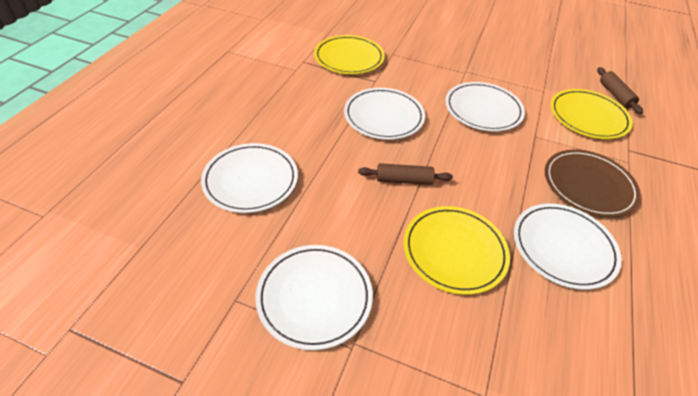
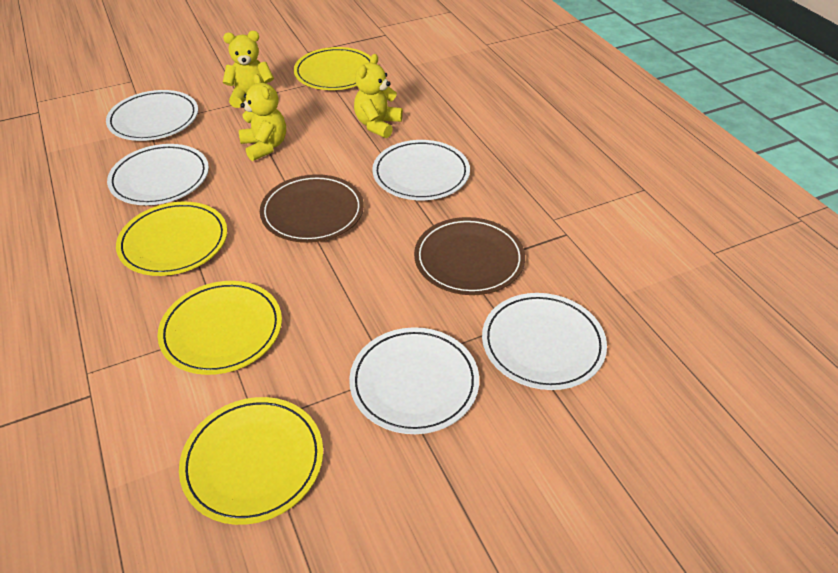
brown plate: 1 -> 2
brown rolling pin: 2 -> 0
yellow plate: 3 -> 4
yellow teddy bear: 0 -> 3

